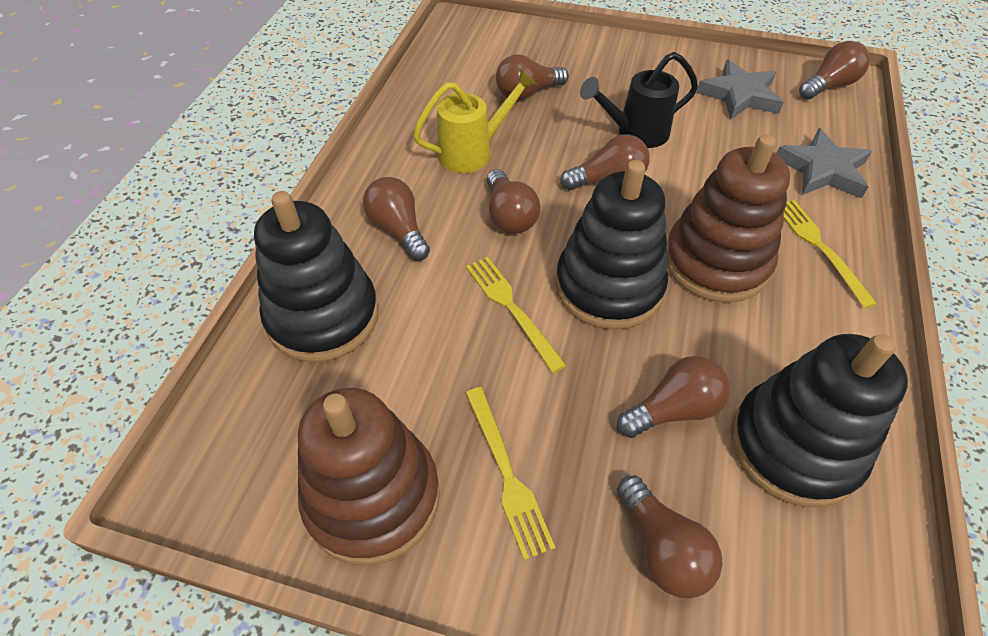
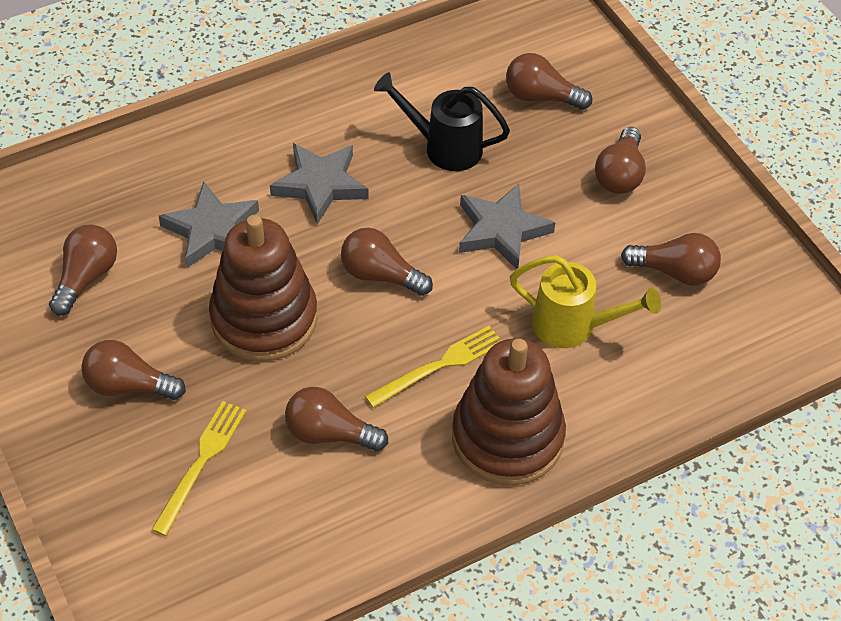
black stacking toy: 3 -> 0
grey star: 2 -> 3
yellow fork: 3 -> 2

